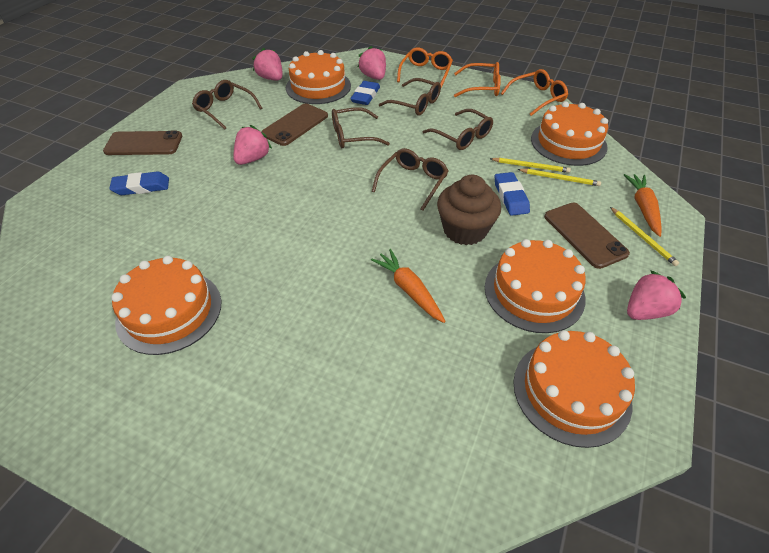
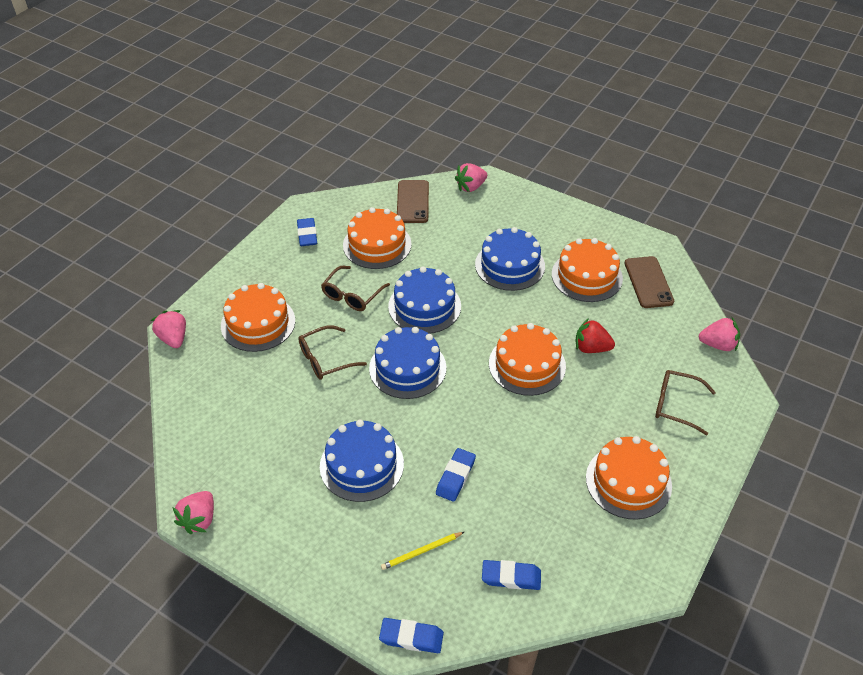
blue cake: 0 -> 4
blue eraser: 3 -> 4
brown cupcake: 1 -> 0
brown glasses: 5 -> 3
brown phone: 3 -> 2
orange carrot: 2 -> 0
orange glasses: 3 -> 0
red strawberry: 0 -> 1
yellow pencil: 3 -> 1

